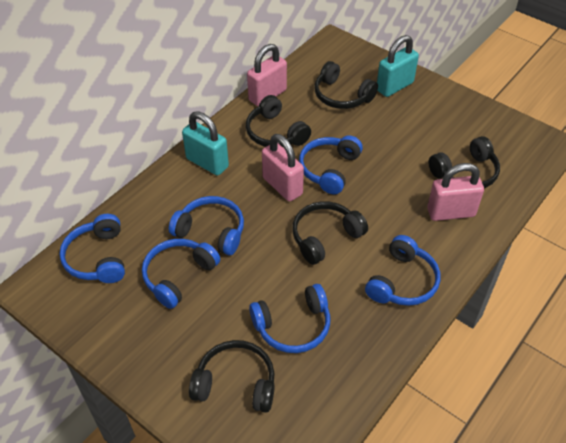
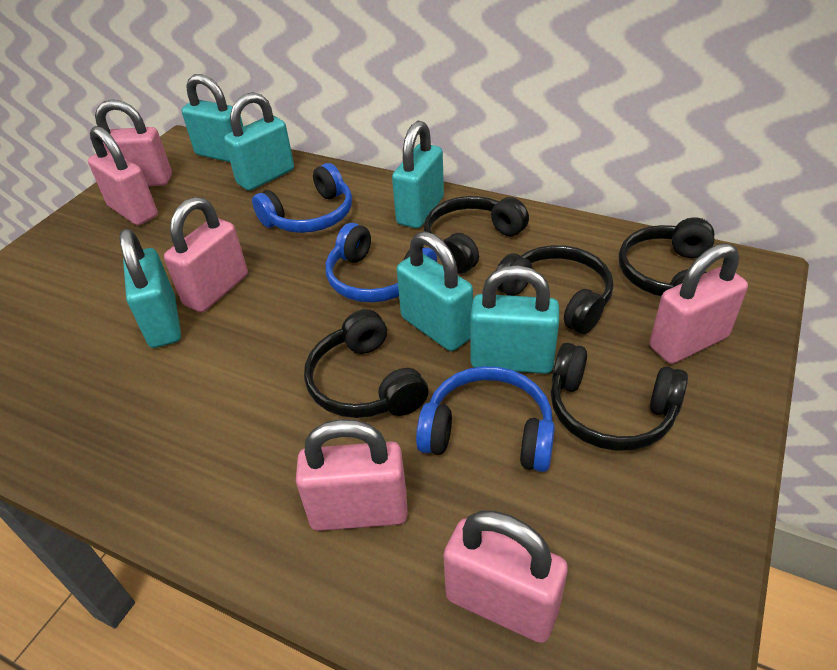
blue headphones: 6 -> 3
pink padlock: 3 -> 6
turquoise padlock: 2 -> 6

